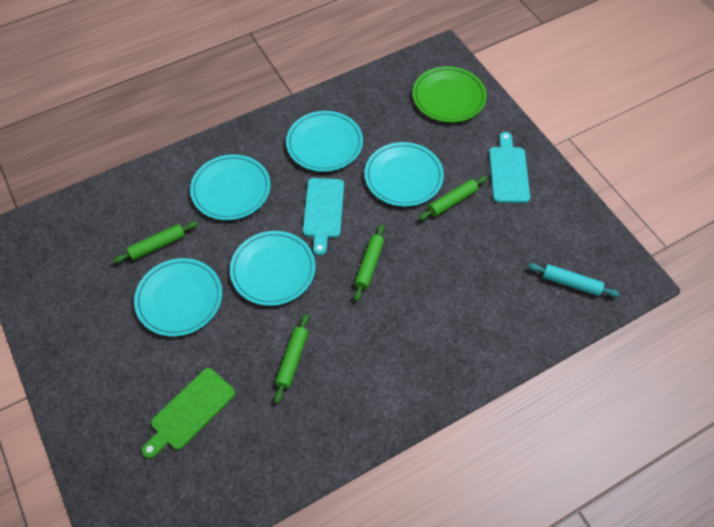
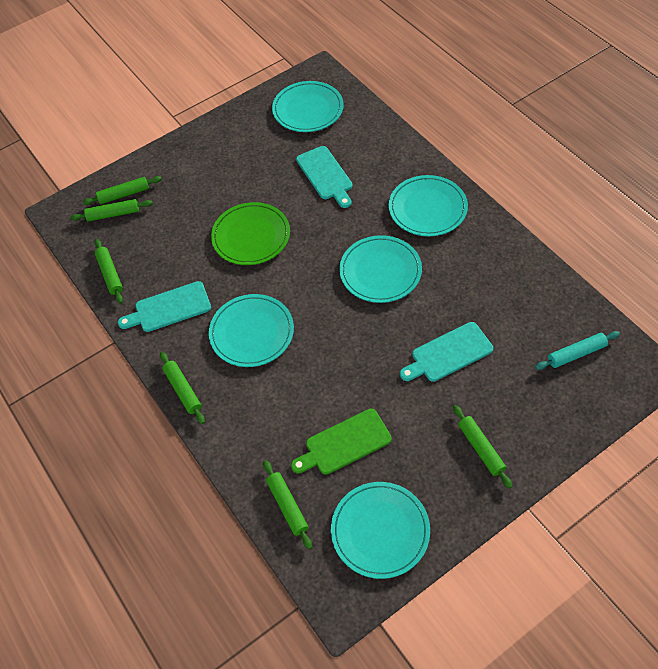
green rolling pin: 4 -> 6
turquoise cutting board: 2 -> 3

